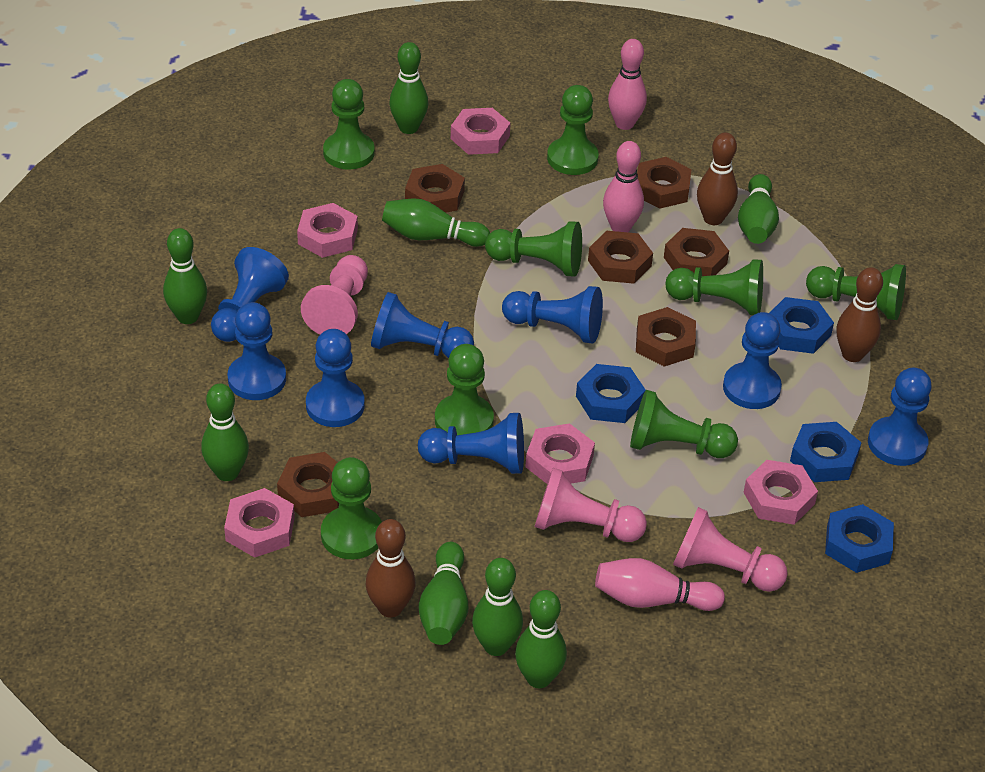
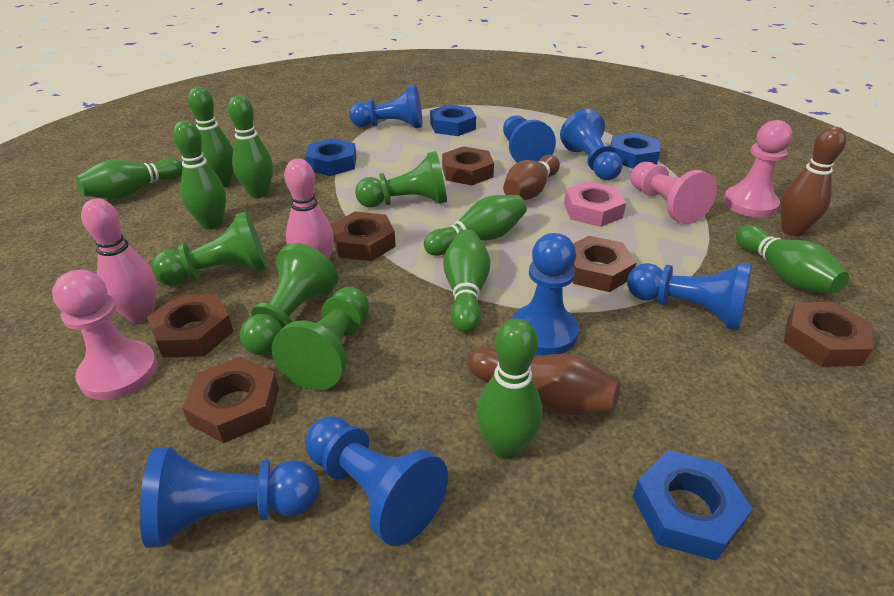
blue pawn: 8 -> 7
green pawn: 8 -> 4
pink bowling pin: 3 -> 2
pink nut: 5 -> 1

